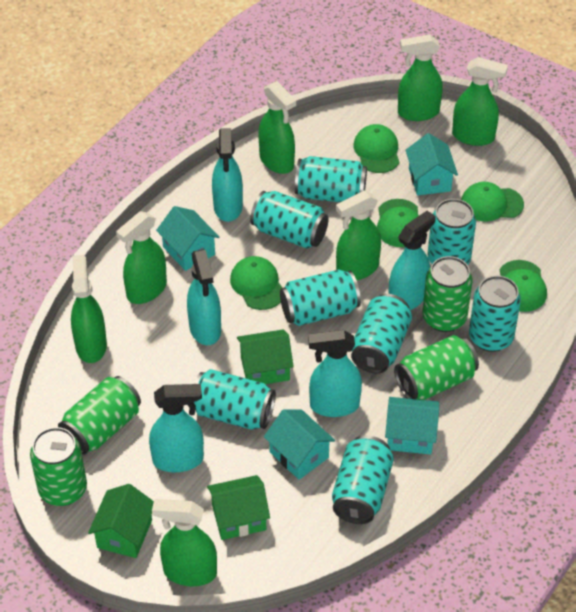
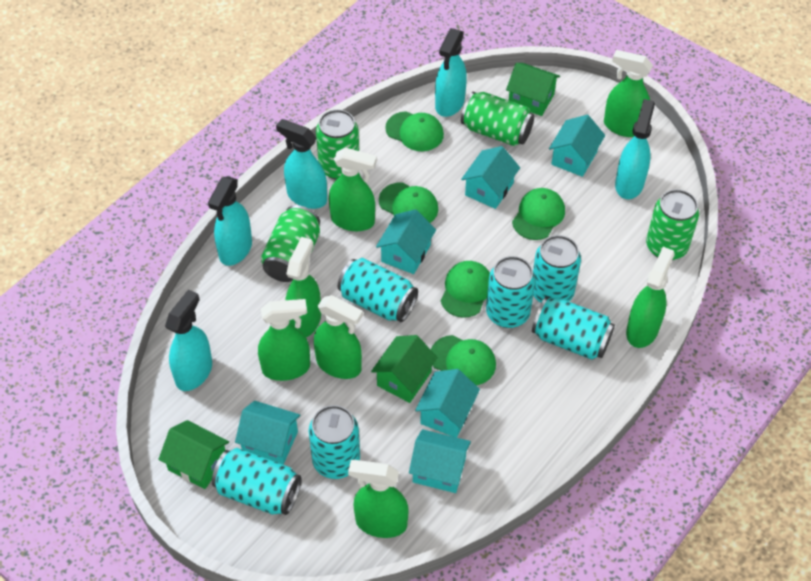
turquoise can: 8 -> 6
turquoise house: 4 -> 6

